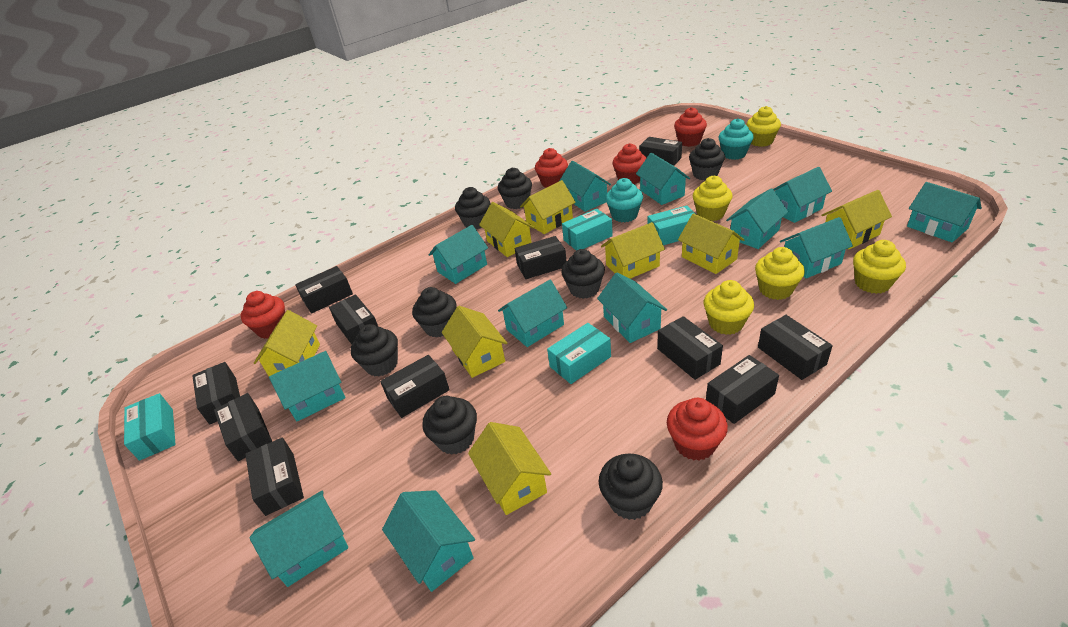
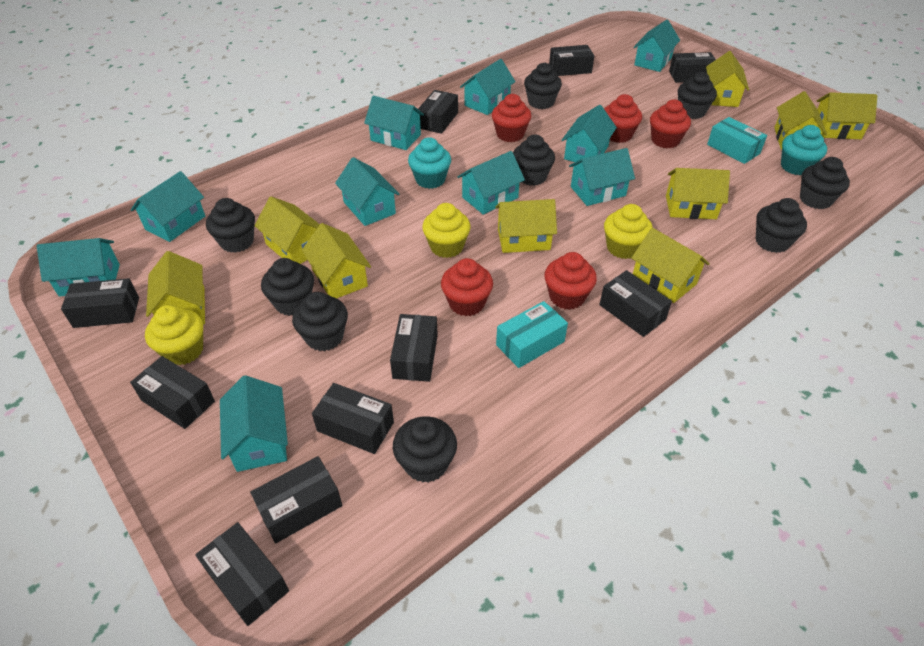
black box: 11 -> 10
black cupcake: 8 -> 9
turquoise box: 4 -> 2
turquoise house: 12 -> 10
yellow cupcake: 5 -> 3
yellow house: 8 -> 9

